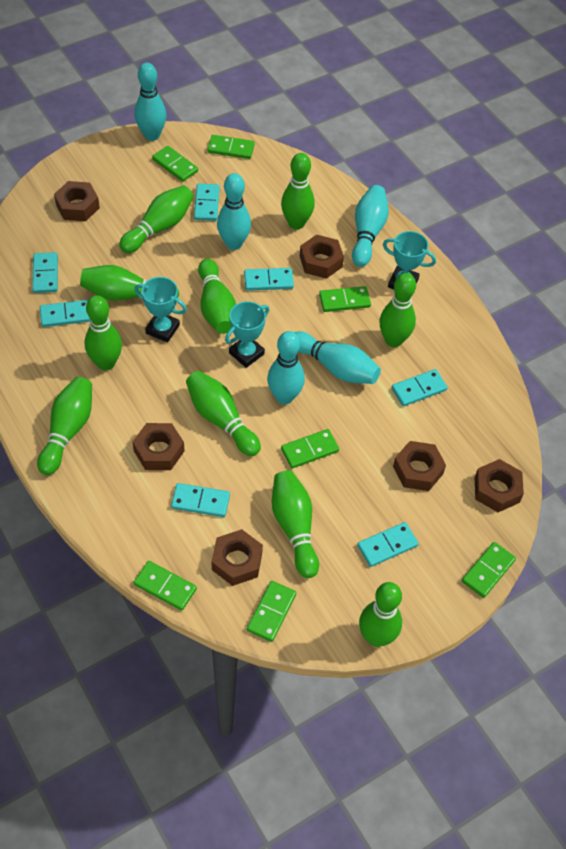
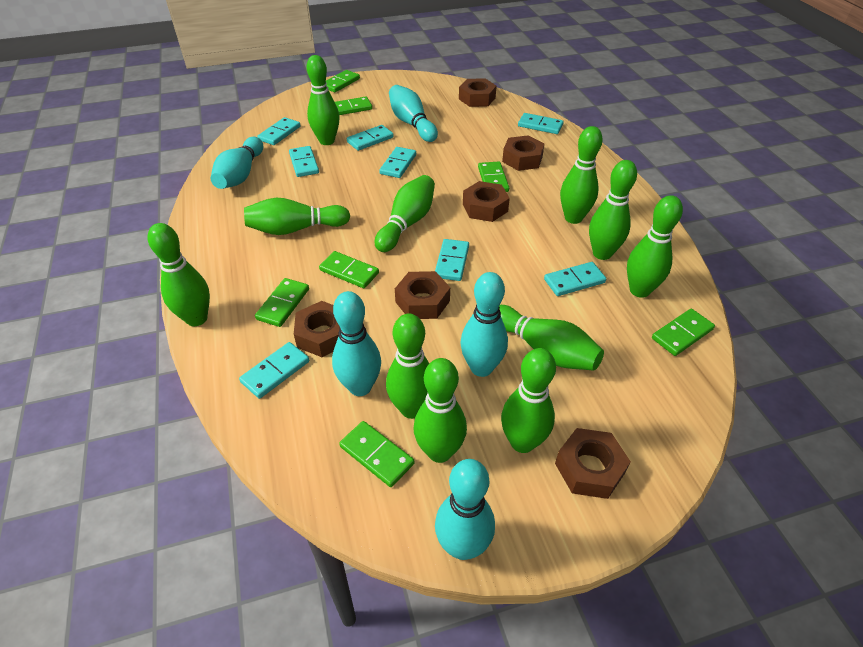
green bowling pin: 10 -> 11
turquoise domino: 7 -> 8
turquoise trophy: 3 -> 0

